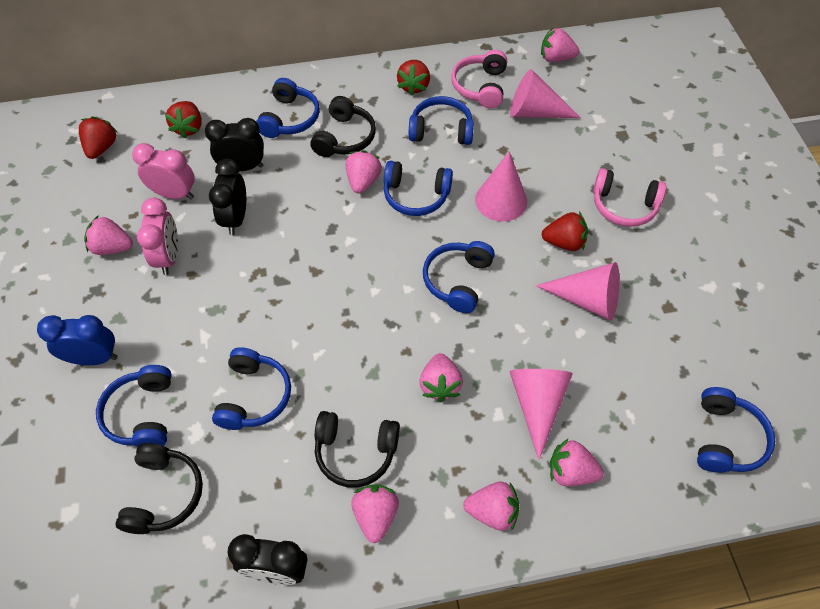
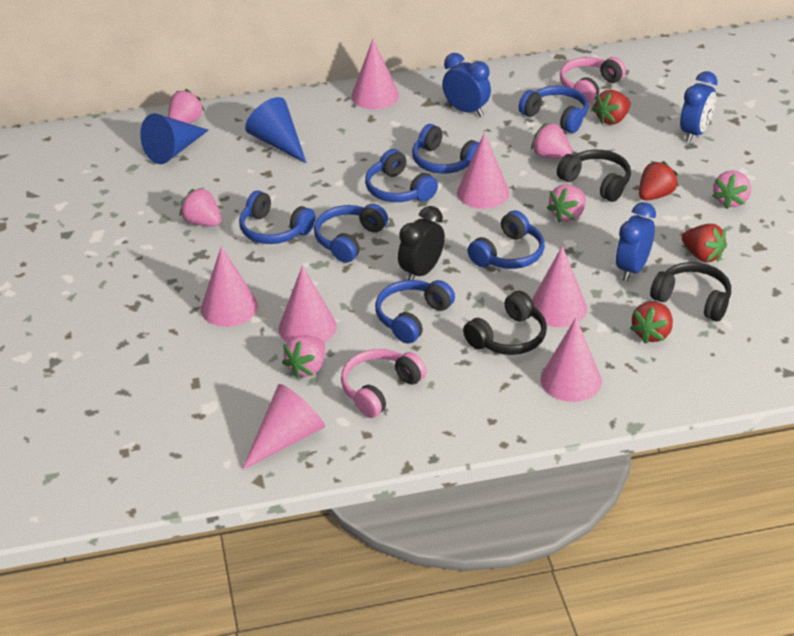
black clock: 3 -> 1
blue clock: 1 -> 3
blue cone: 0 -> 2
pink clock: 2 -> 0
pink cone: 4 -> 7
pink strawberry: 7 -> 6

